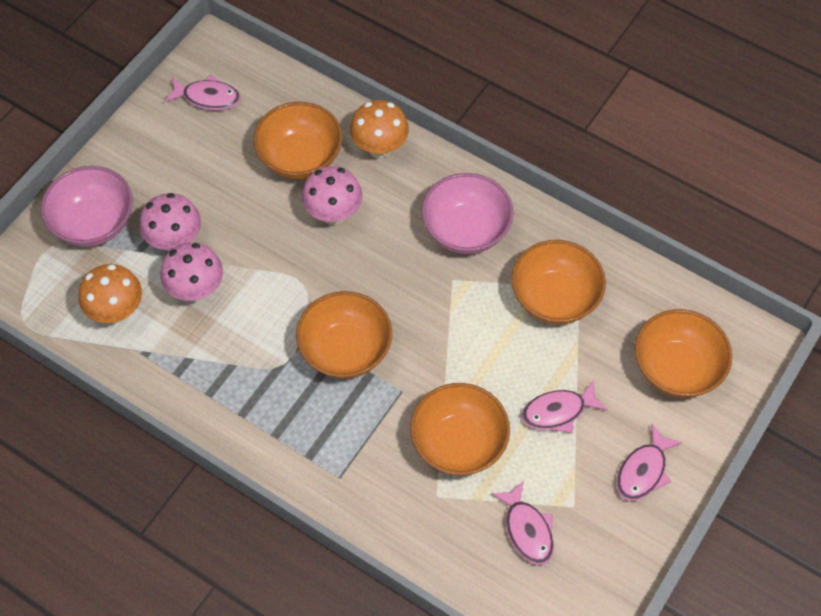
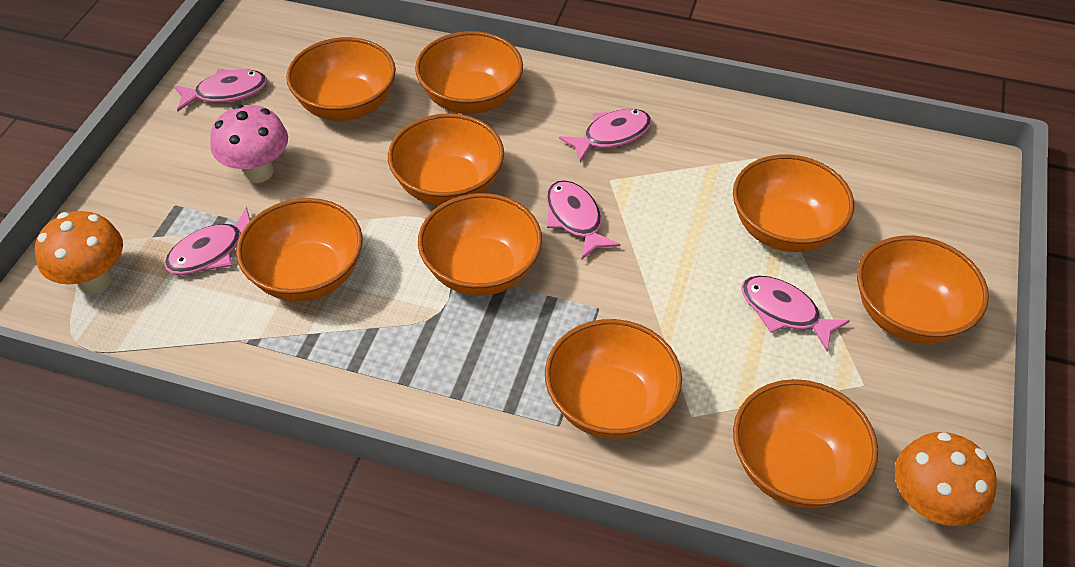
orange bowl: 5 -> 9
pink bowl: 2 -> 0
pink fish: 4 -> 5
pink mushroom: 3 -> 1

